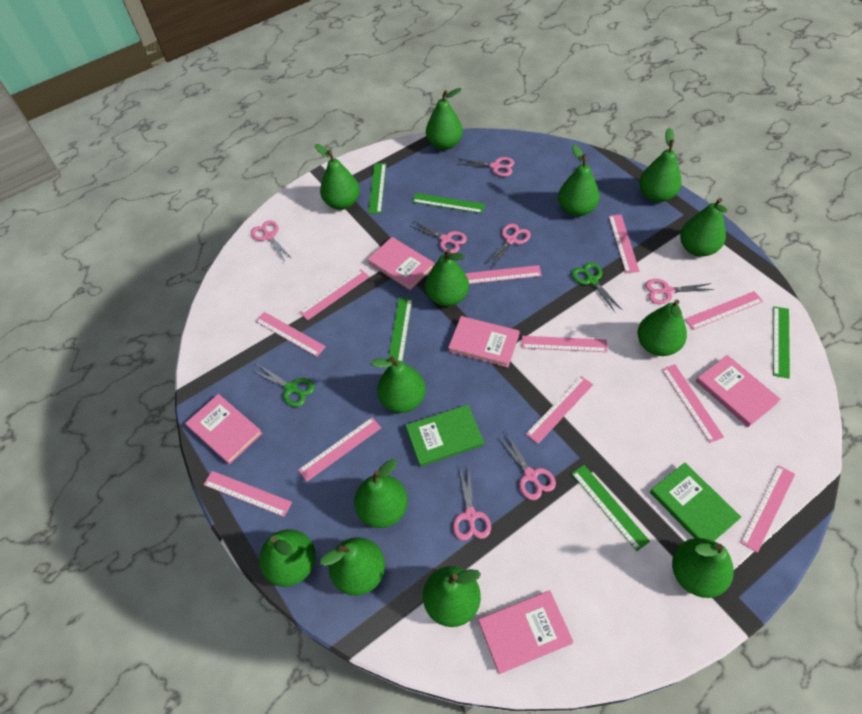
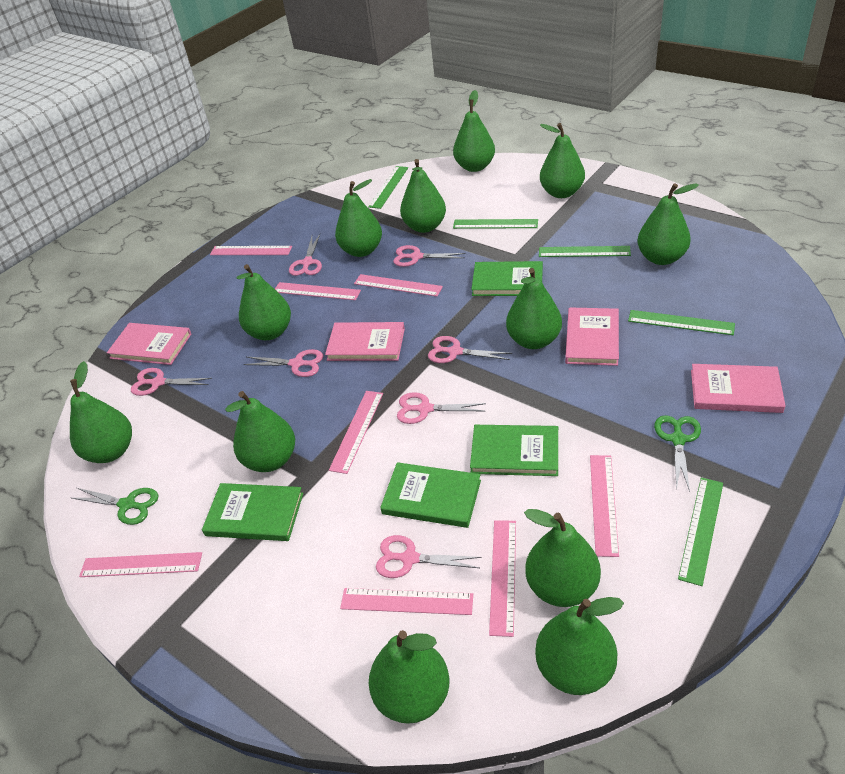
green book: 2 -> 4
green pear: 13 -> 12
pink book: 5 -> 4
pink ruler: 11 -> 8

